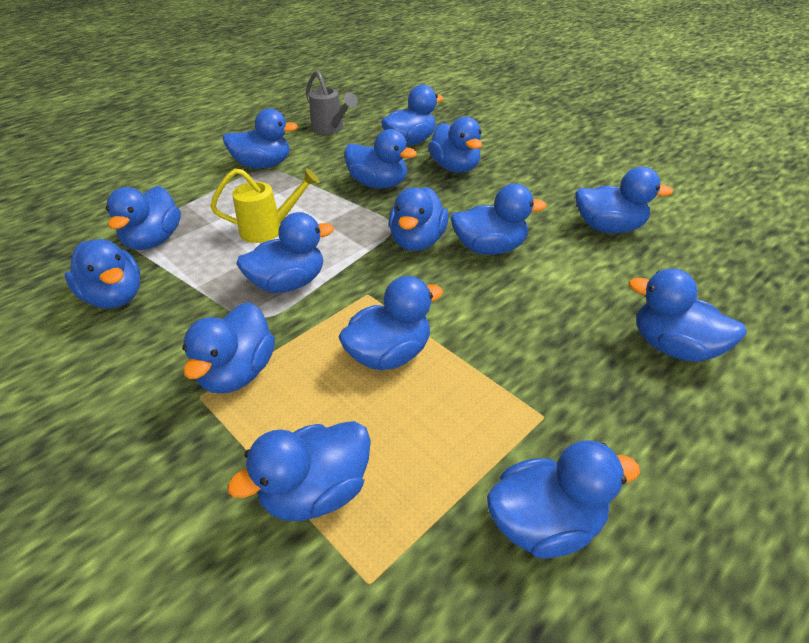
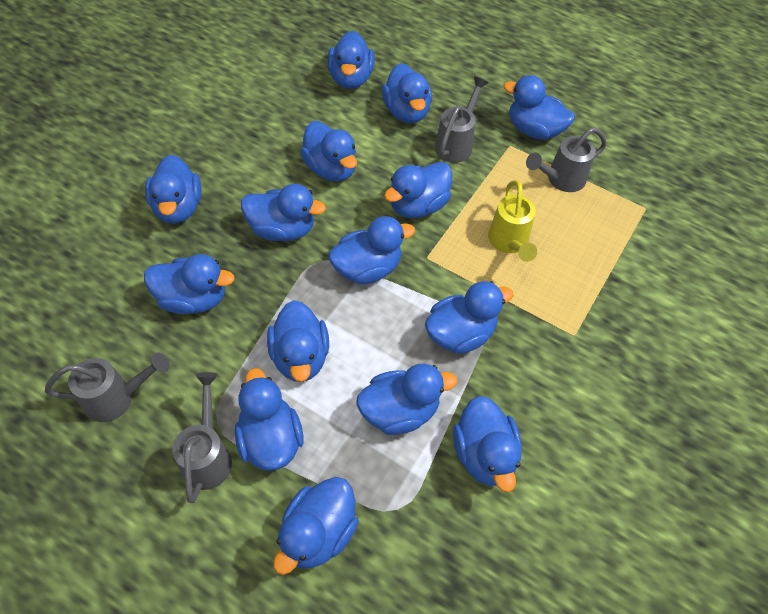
grey watering can: 1 -> 4

